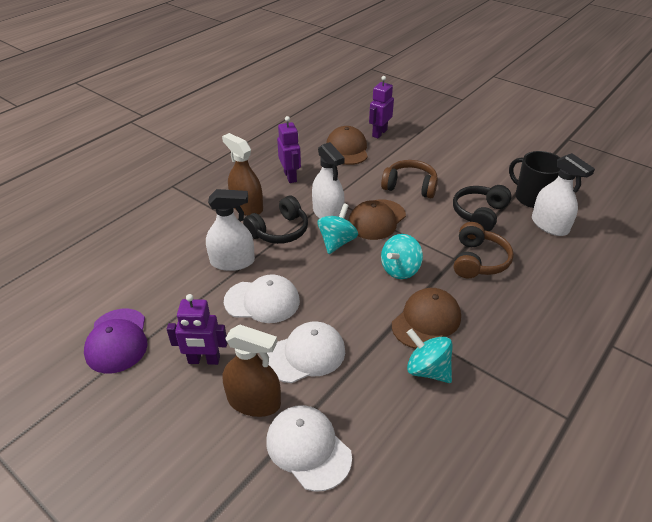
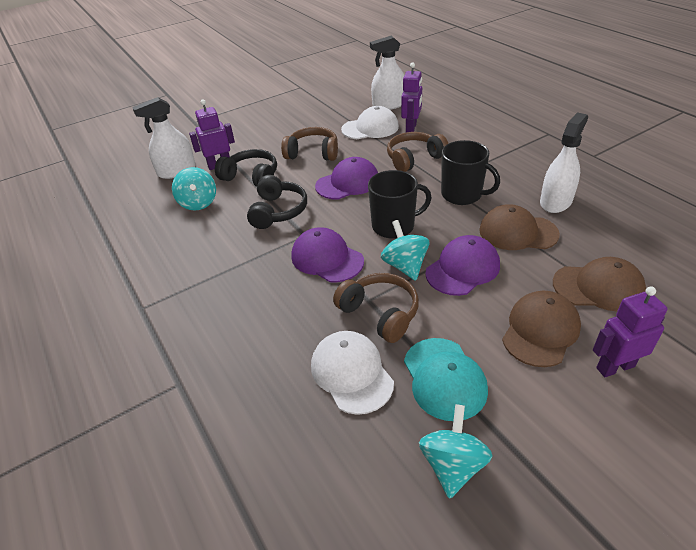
black mug: 1 -> 2
brown headphones: 2 -> 3
brown spray bottle: 2 -> 0
purple cap: 1 -> 3
turquoise cap: 0 -> 1
white cap: 3 -> 2

